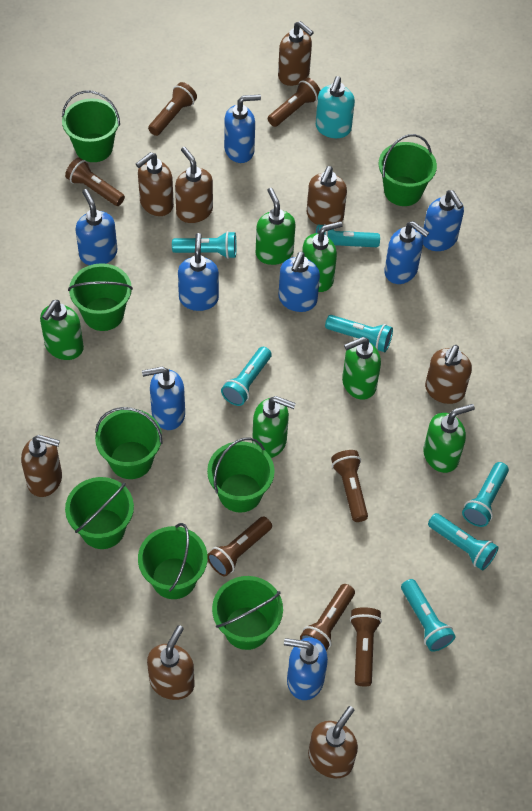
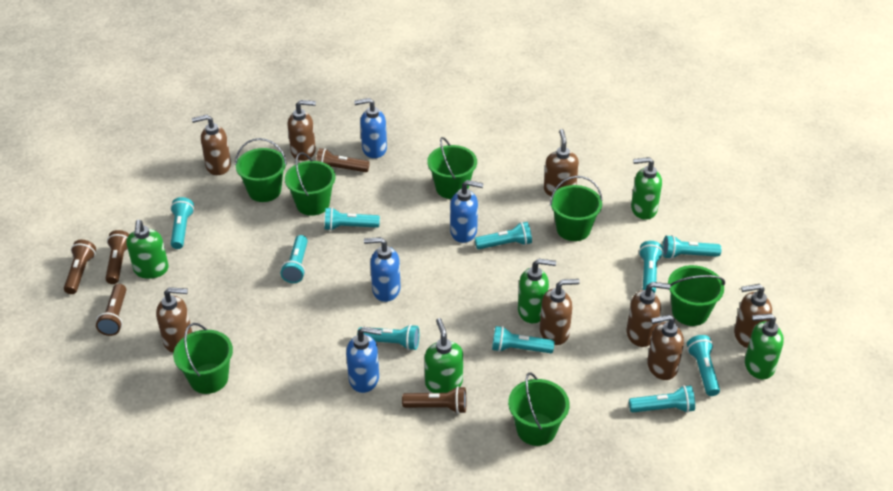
blue soap dispenser: 8 -> 4
brown flashlight: 7 -> 5
green bucket: 8 -> 7
green soap dispenser: 6 -> 5
turquoise flashlight: 7 -> 10
turquoise soap dispenser: 1 -> 0

